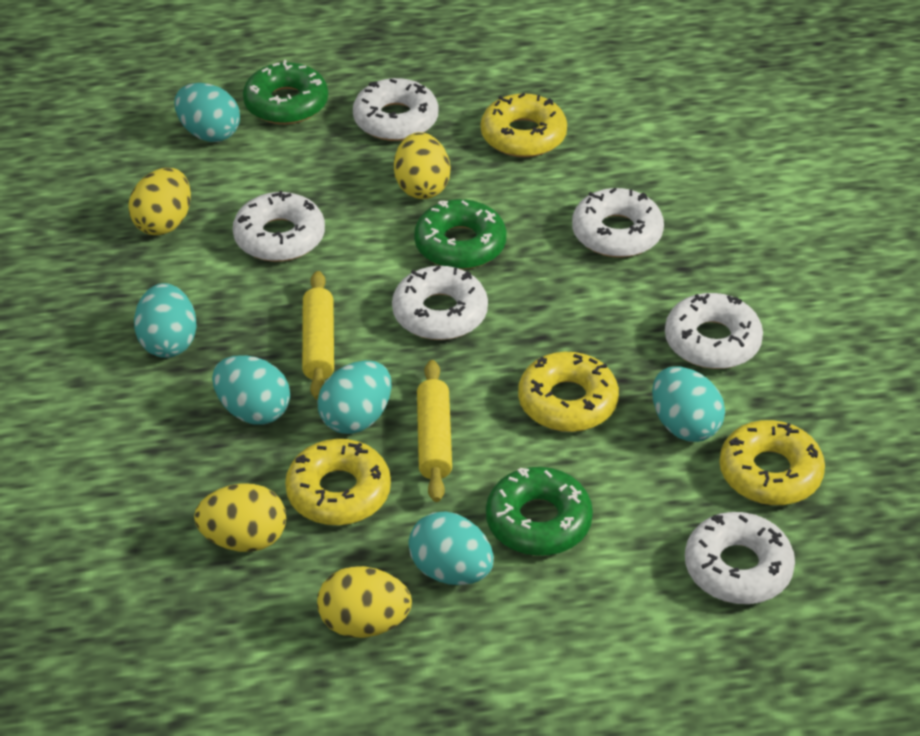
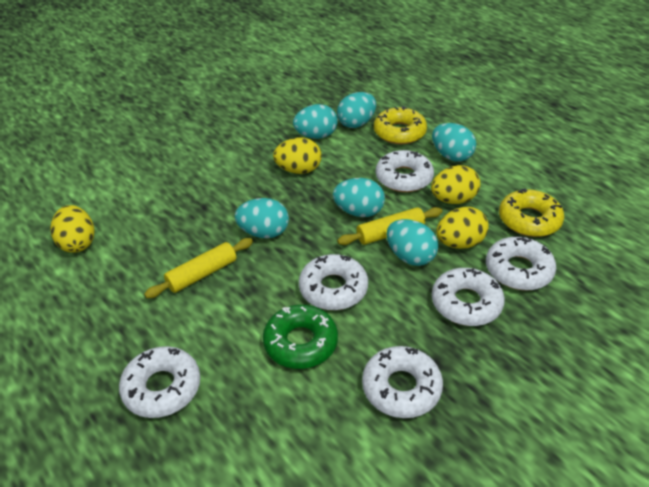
green donut: 3 -> 1
yellow donut: 4 -> 2

